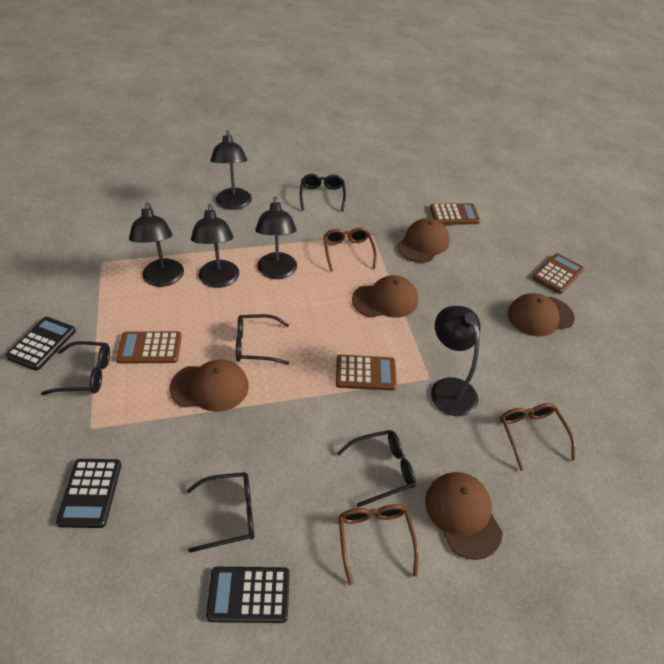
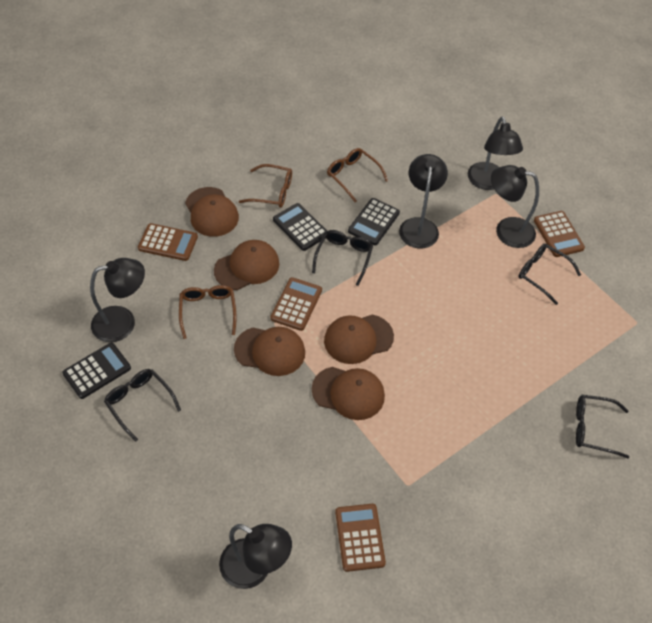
black glasses: 5 -> 4

